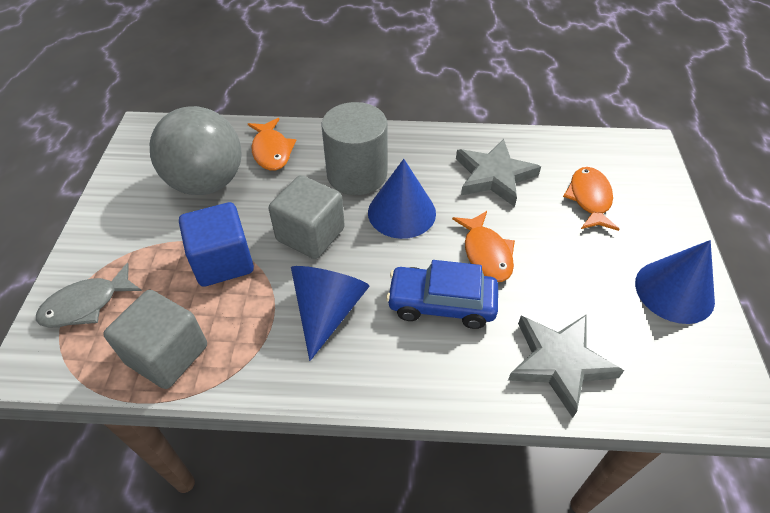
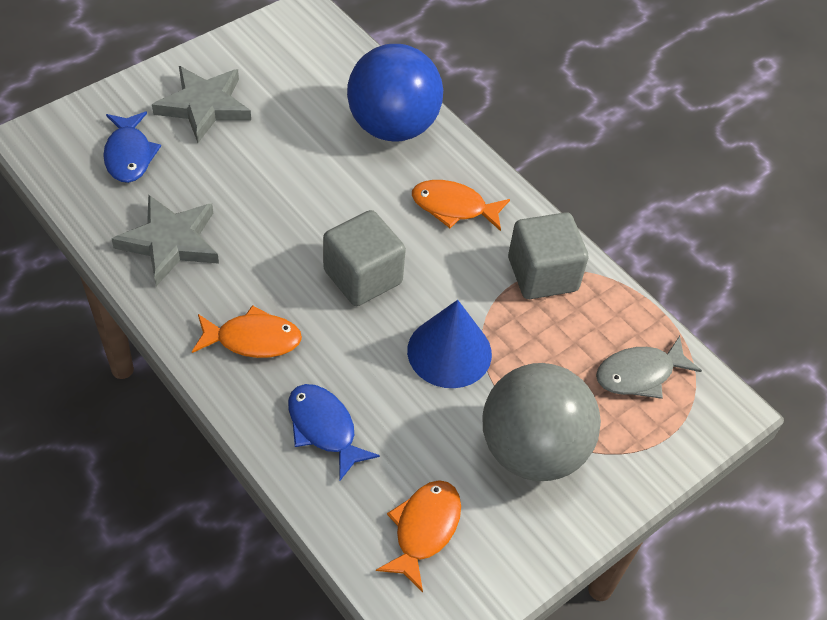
blue ball: 0 -> 1
blue car: 1 -> 0
blue cone: 3 -> 1
blue cube: 1 -> 0
blue fish: 0 -> 2
grey cylinder: 1 -> 0

